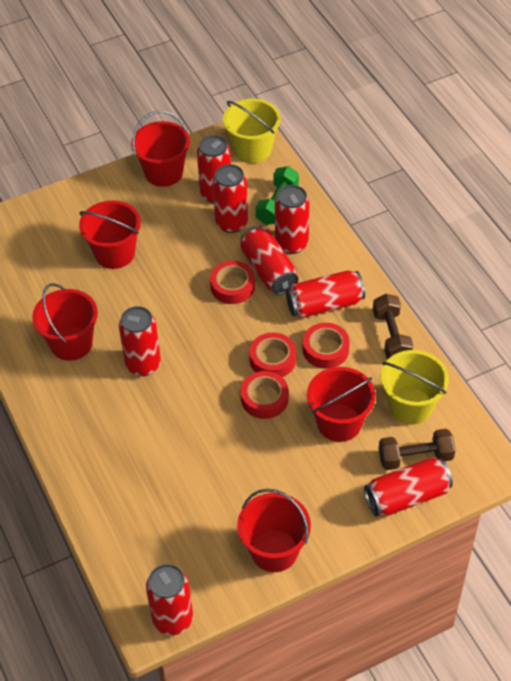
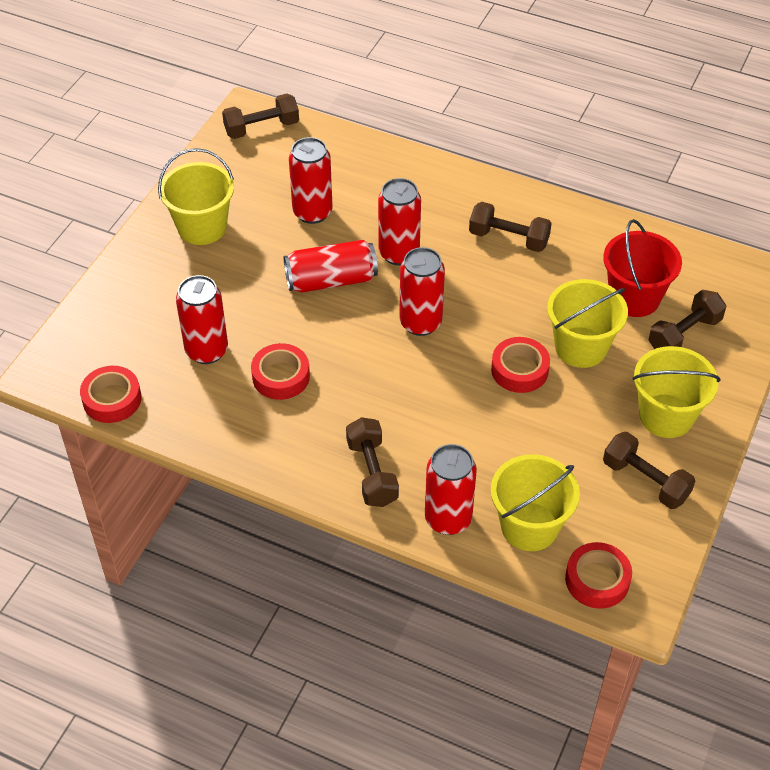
brown dumbbell: 2 -> 5
green dumbbell: 1 -> 0
red bucket: 5 -> 1
red can: 8 -> 6
yellow bucket: 2 -> 4

